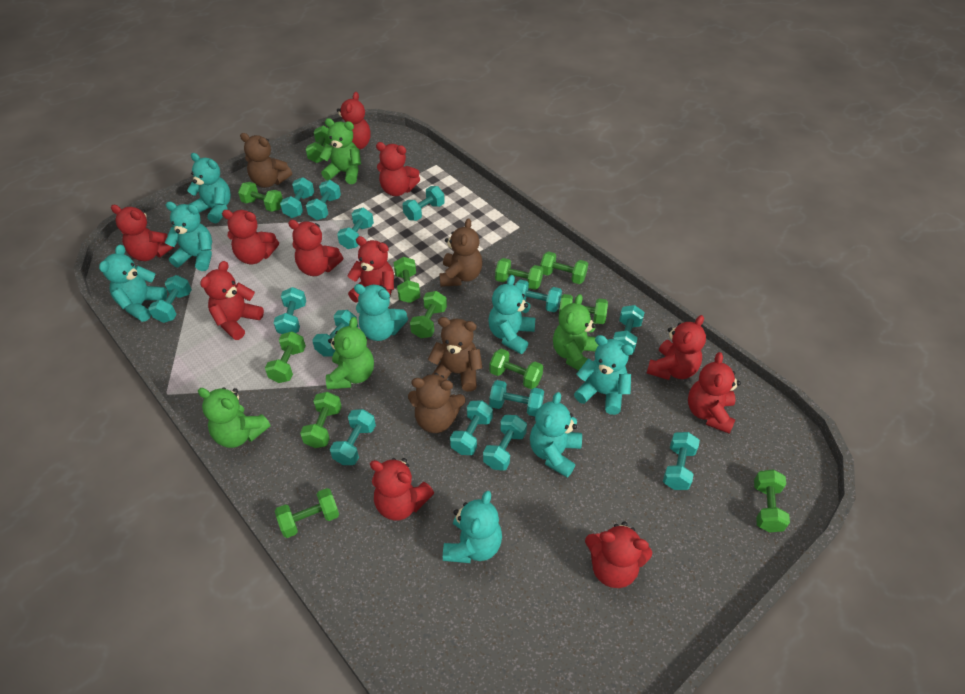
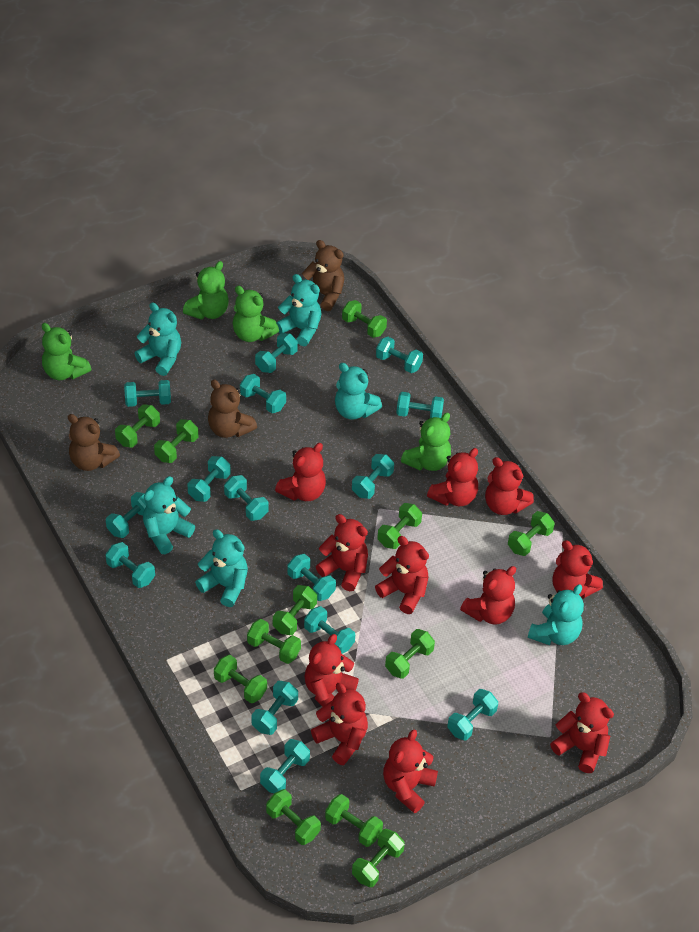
brown teddy bear: 4 -> 3
turquoise dumbbell: 14 -> 15
turquoise teddy bear: 8 -> 6

